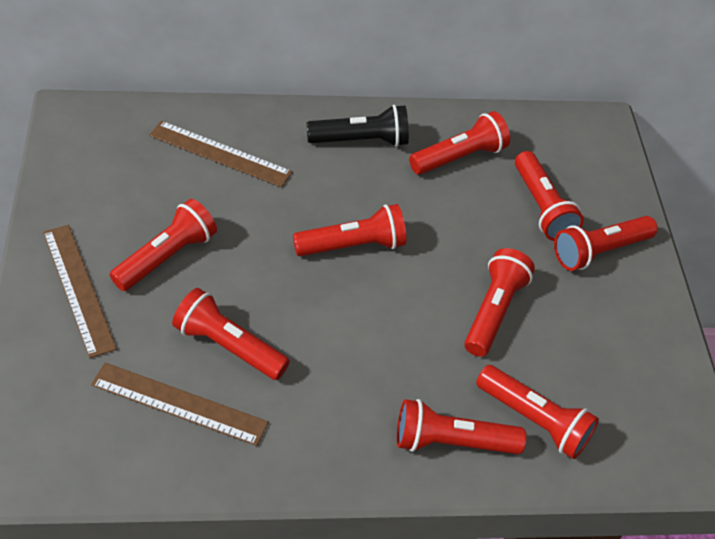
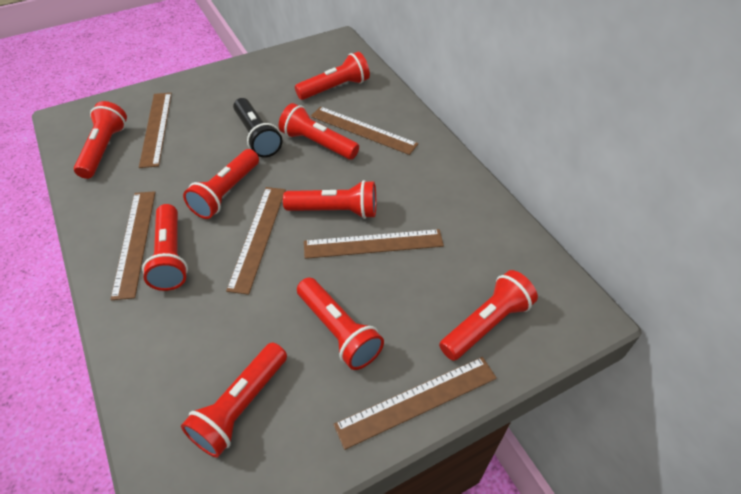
brown ruler: 3 -> 6

